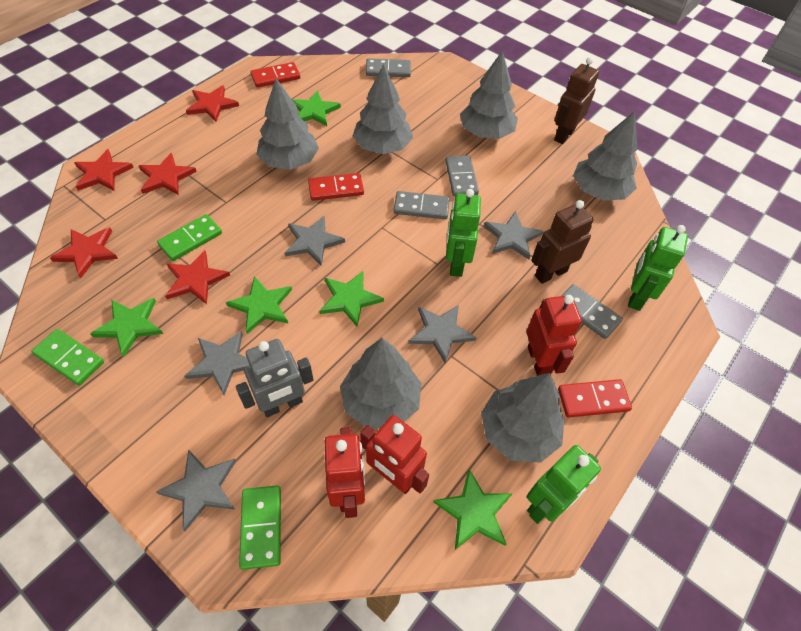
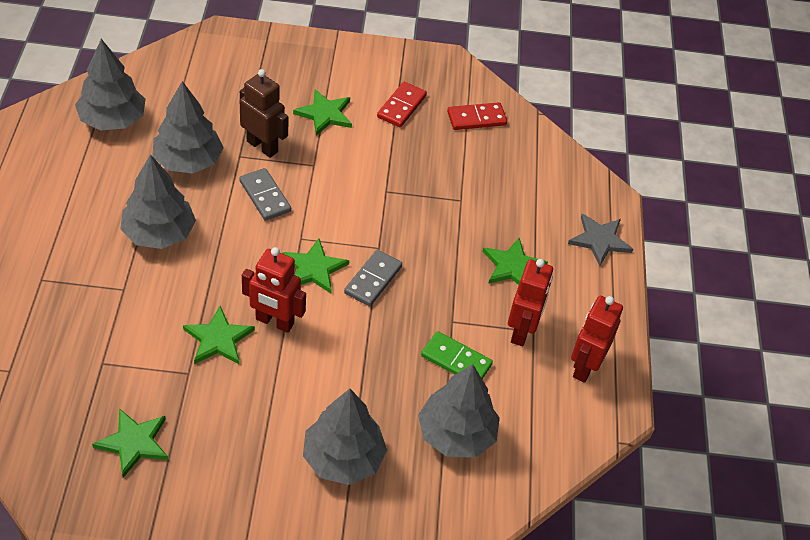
brown robot: 2 -> 1
green domino: 3 -> 1
green robot: 3 -> 0
grey domino: 4 -> 2
grey robot: 1 -> 0
grey star: 5 -> 1
grey tree: 6 -> 5
red domino: 3 -> 2
red star: 5 -> 0

